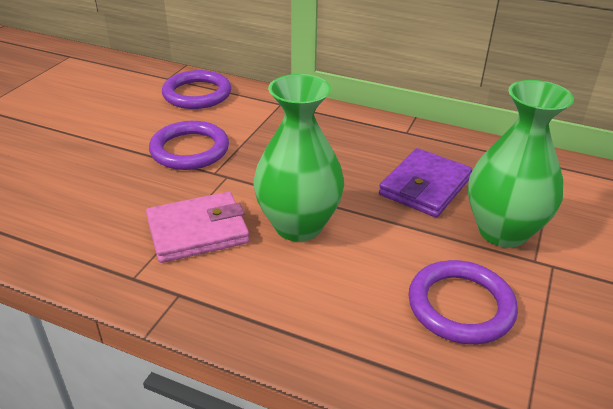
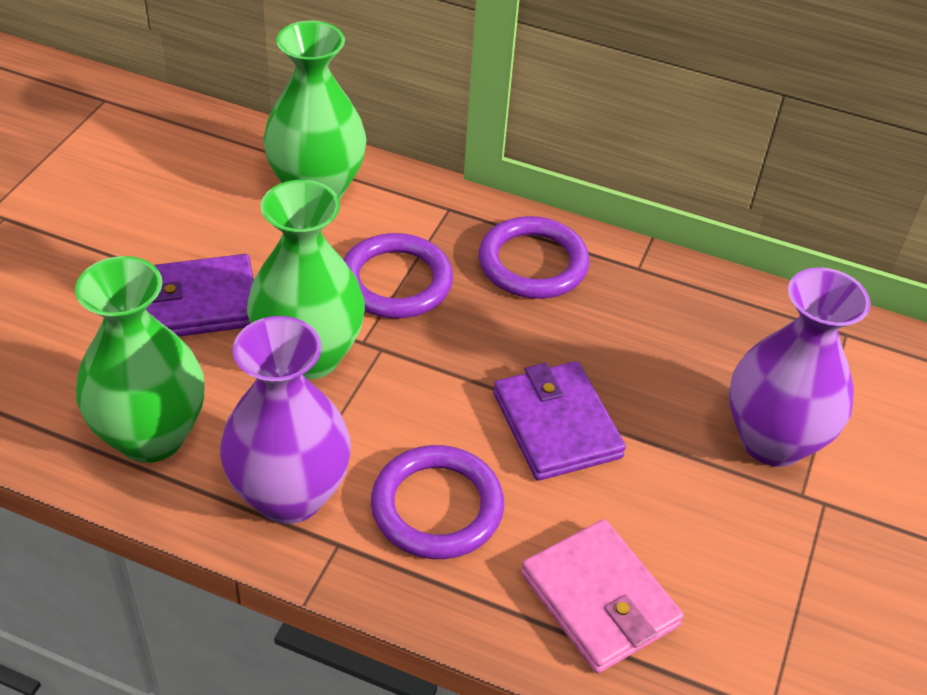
green vase: 2 -> 3
purple vase: 0 -> 2
purple wallet: 1 -> 2

